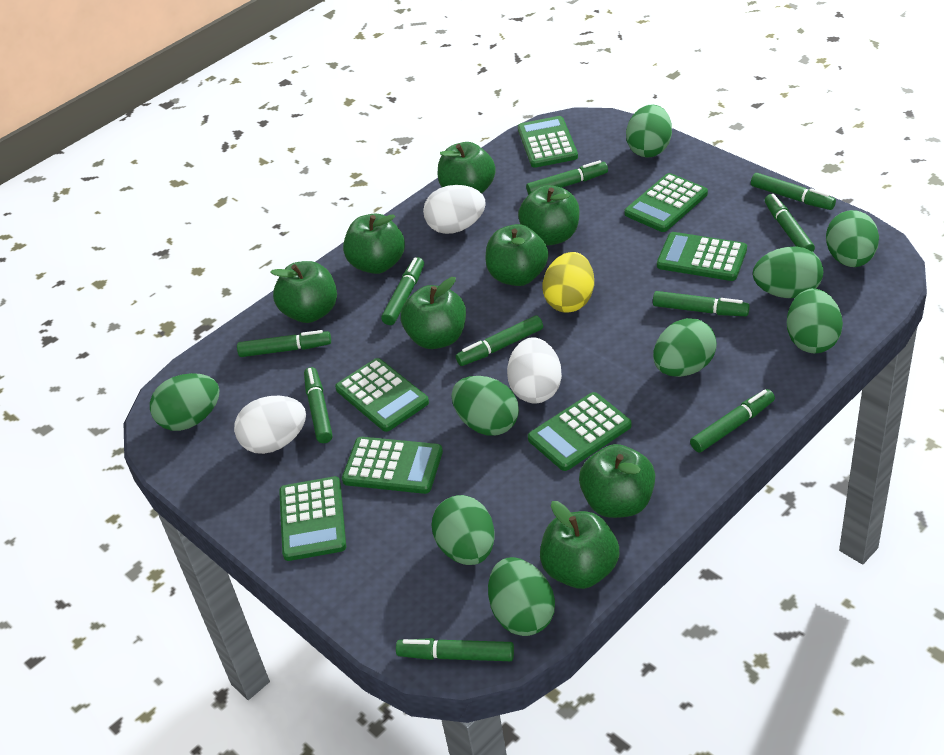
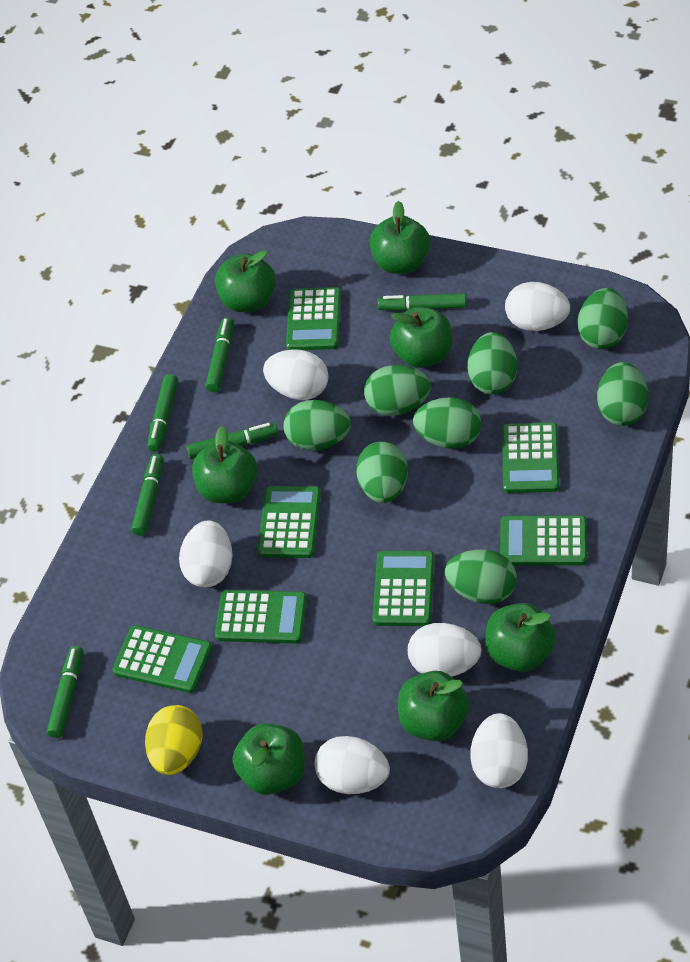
green apple: 8 -> 7
green egg: 9 -> 8
green marker: 10 -> 6
white egg: 3 -> 6

